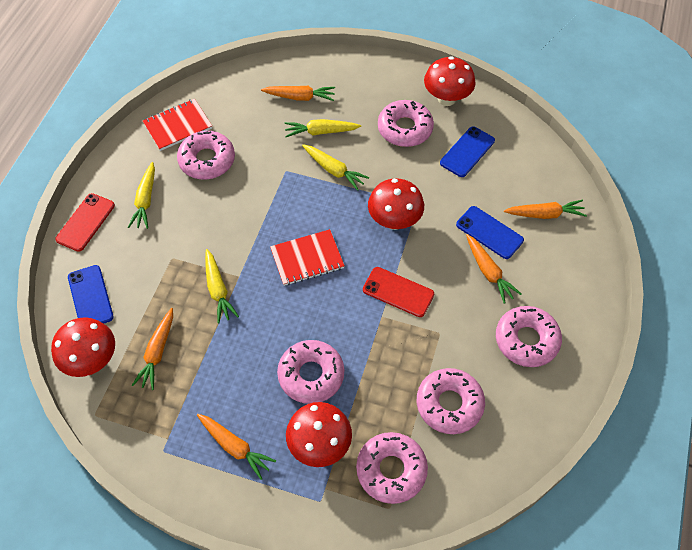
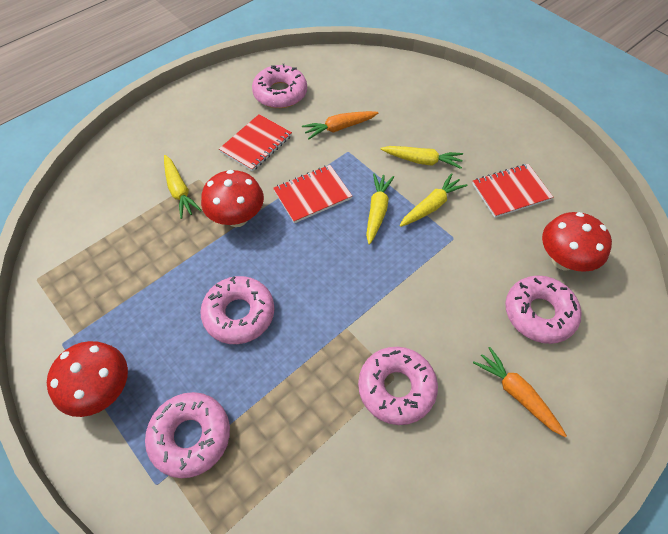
blue phone: 3 -> 0
orange carrot: 5 -> 2
pink donut: 6 -> 5
red mushroom: 4 -> 3
red notebook: 2 -> 3
red phone: 2 -> 0

